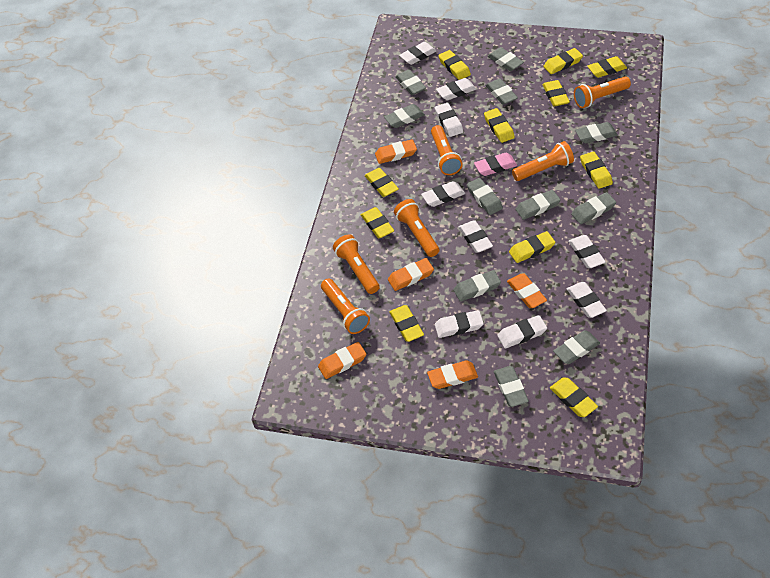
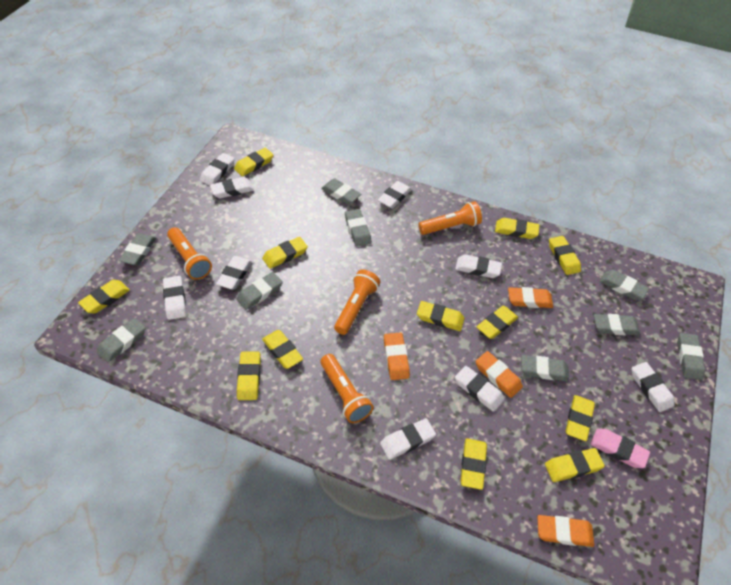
grey eraser: 11 -> 9
orange eraser: 5 -> 4
orange flashlight: 6 -> 4
yellow eraser: 11 -> 12

